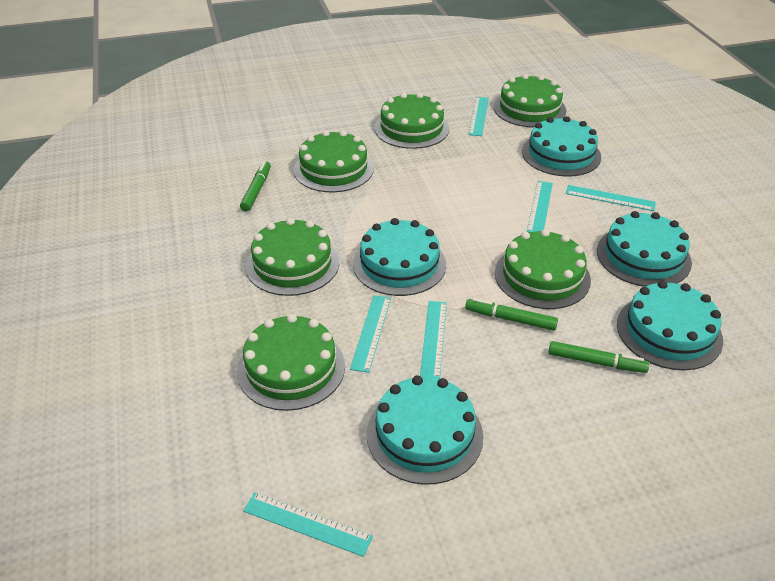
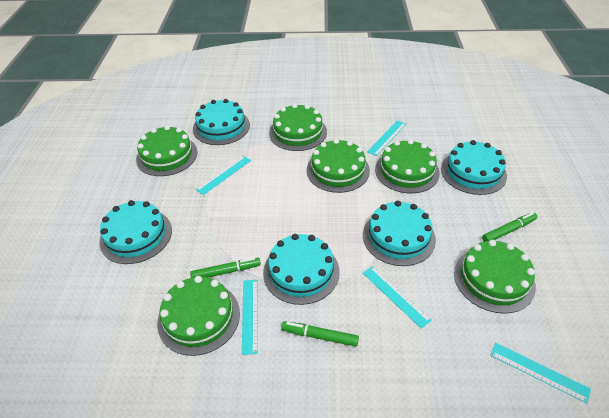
turquoise ruler: 6 -> 5

